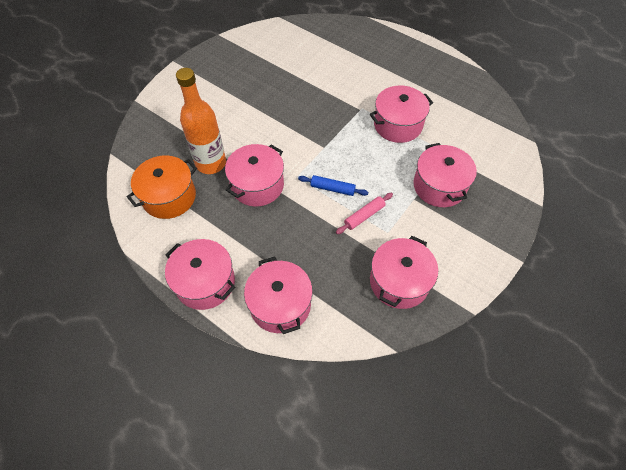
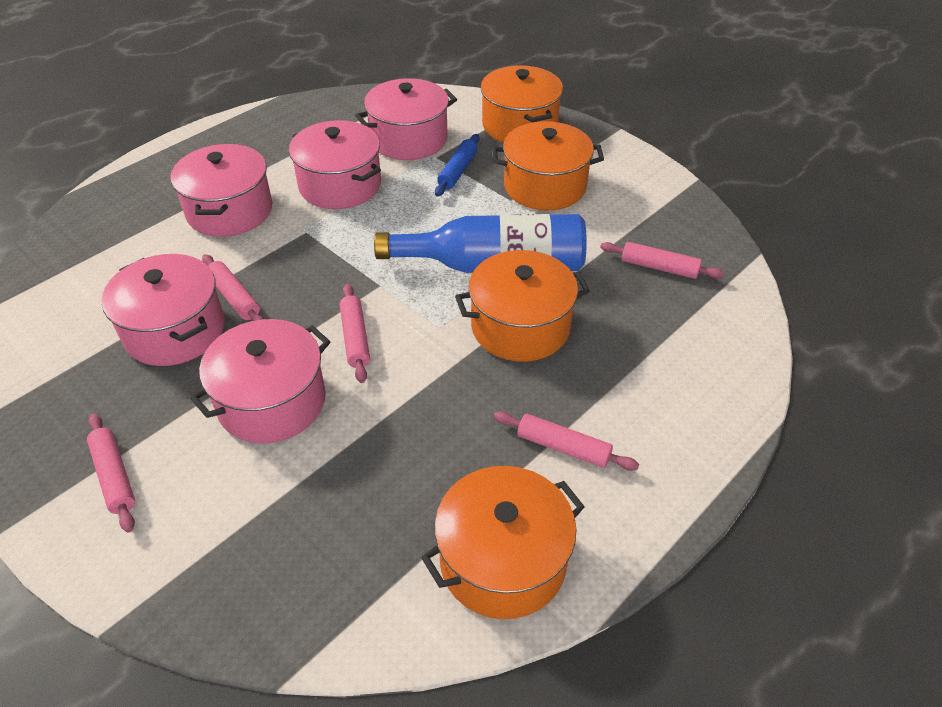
blue bottle: 0 -> 1
orange bottle: 1 -> 0
orange pot: 1 -> 4
pink pot: 6 -> 5
pink rolling pin: 1 -> 5

